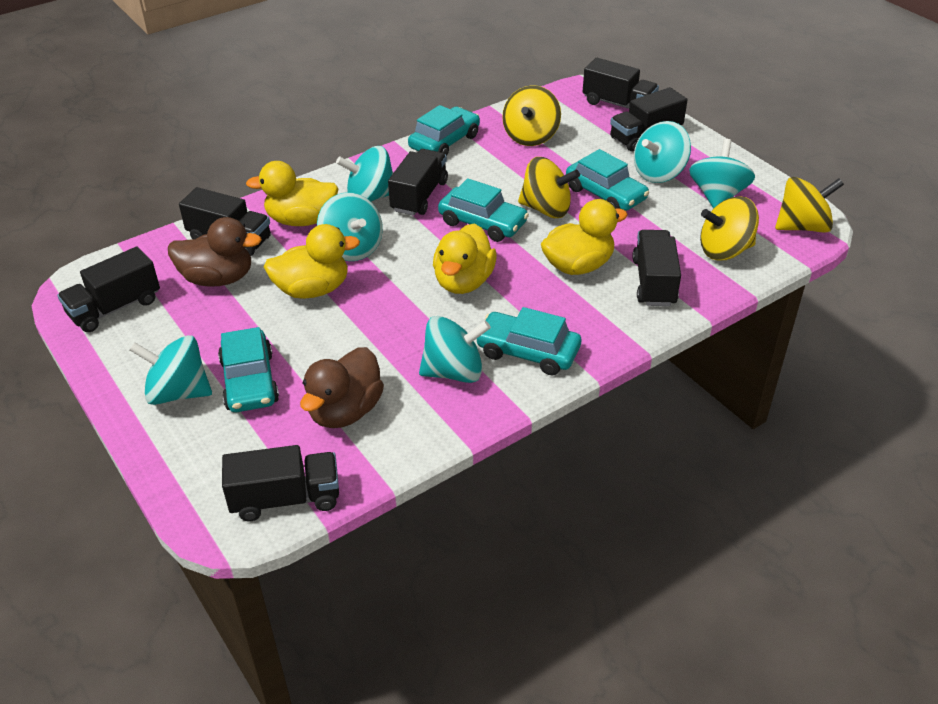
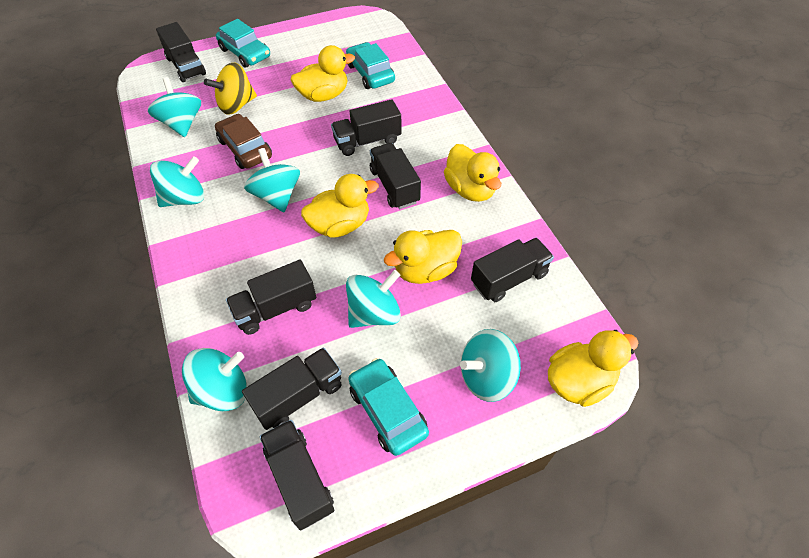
brown car: 0 -> 1
brown duck: 2 -> 0
turquoise car: 5 -> 3
yellow duck: 4 -> 5
yellow spinning top: 4 -> 1

